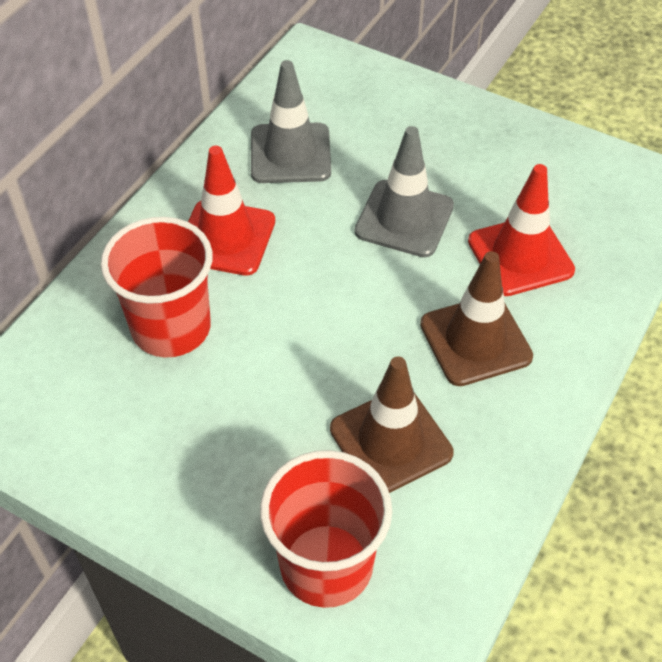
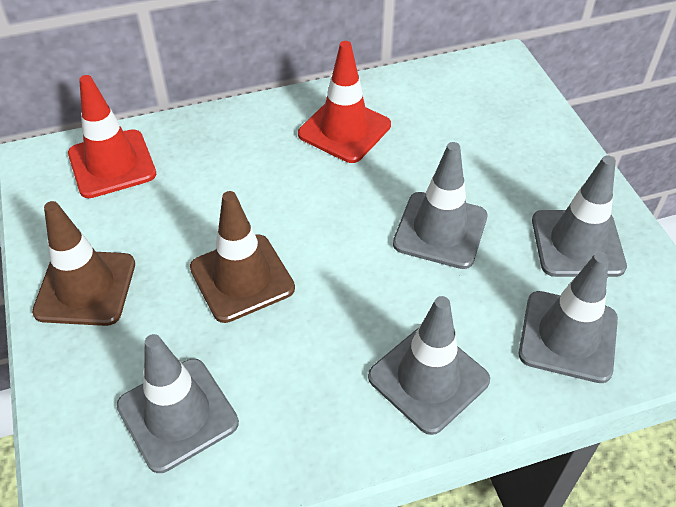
grey traffic cone: 2 -> 5
red cup: 2 -> 0

